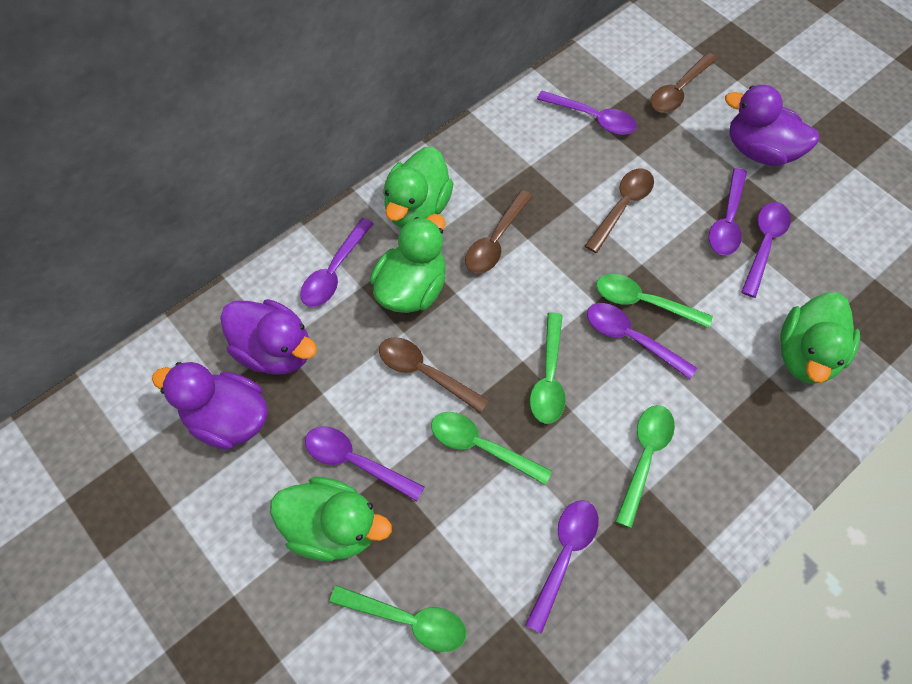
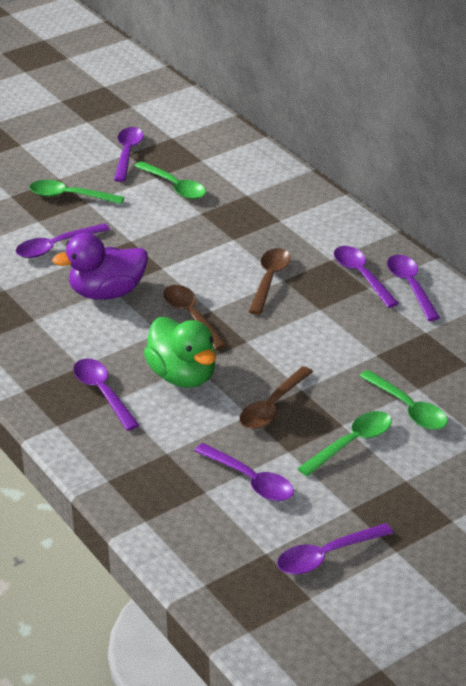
brown spoon: 4 -> 3
green duck: 4 -> 1
green spoon: 5 -> 4
purple duck: 3 -> 1

